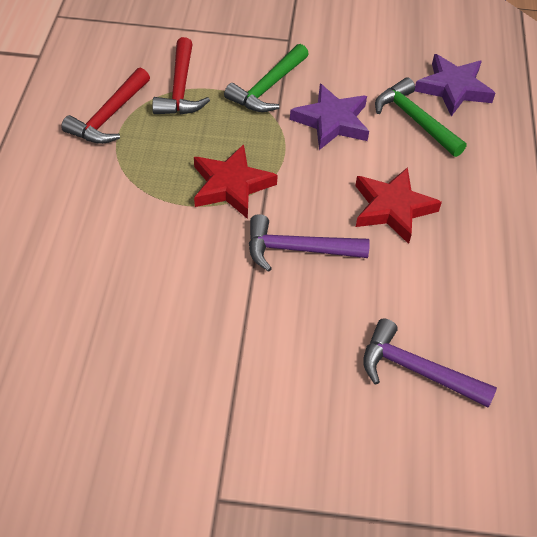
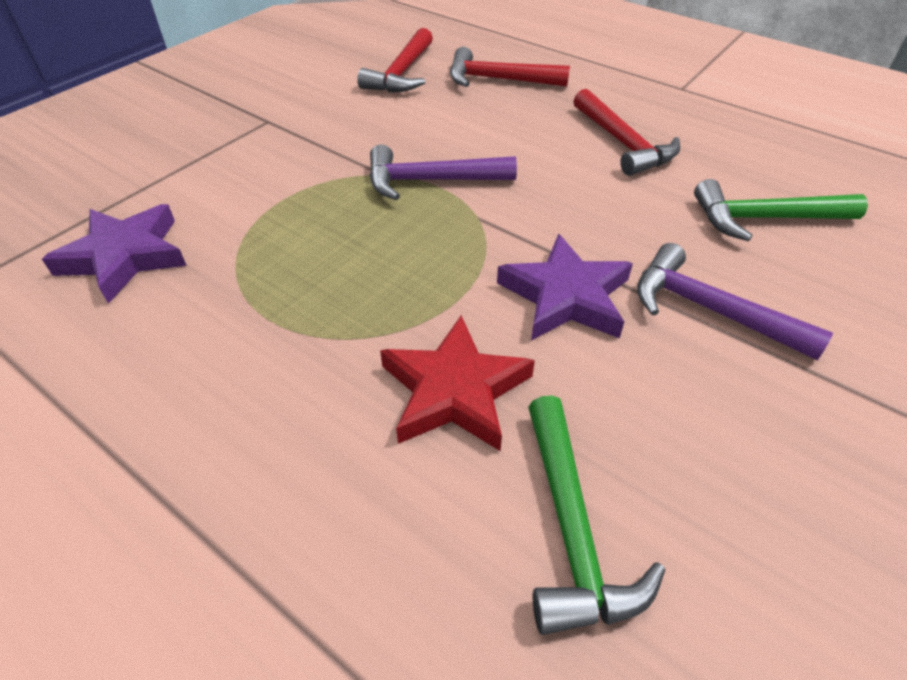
red hammer: 2 -> 3
red star: 2 -> 1

